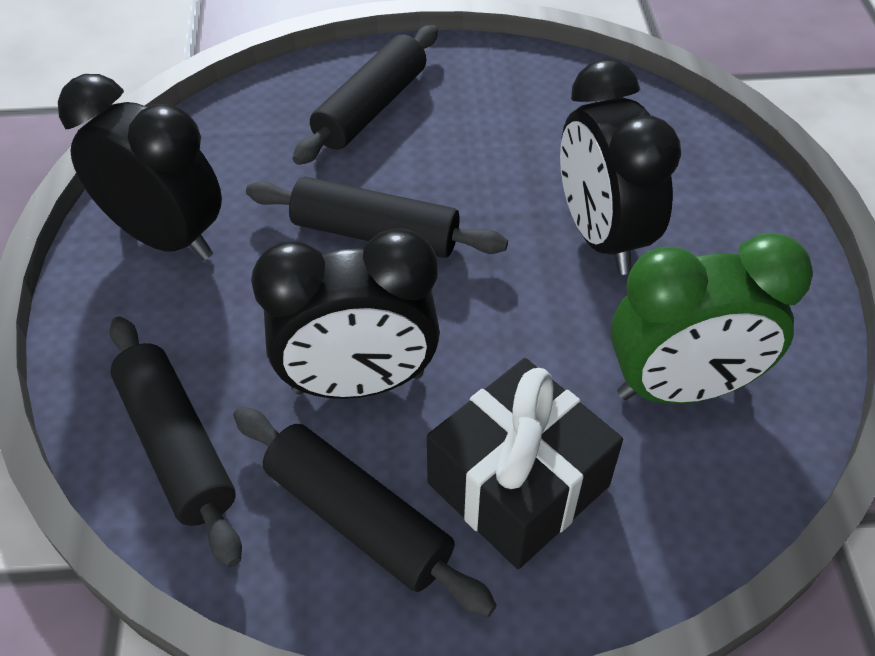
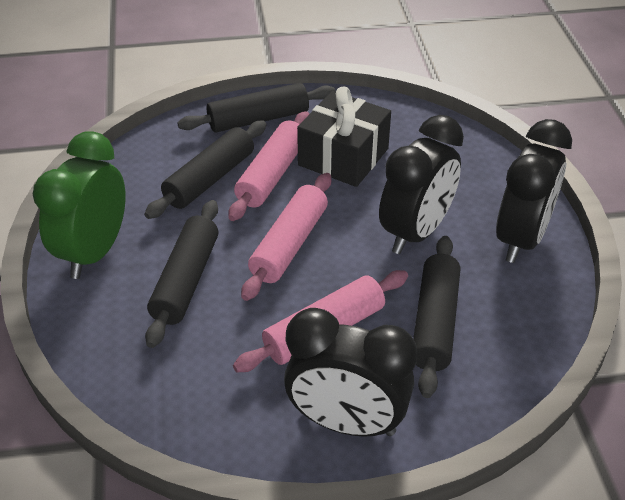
pink rolling pin: 0 -> 3

